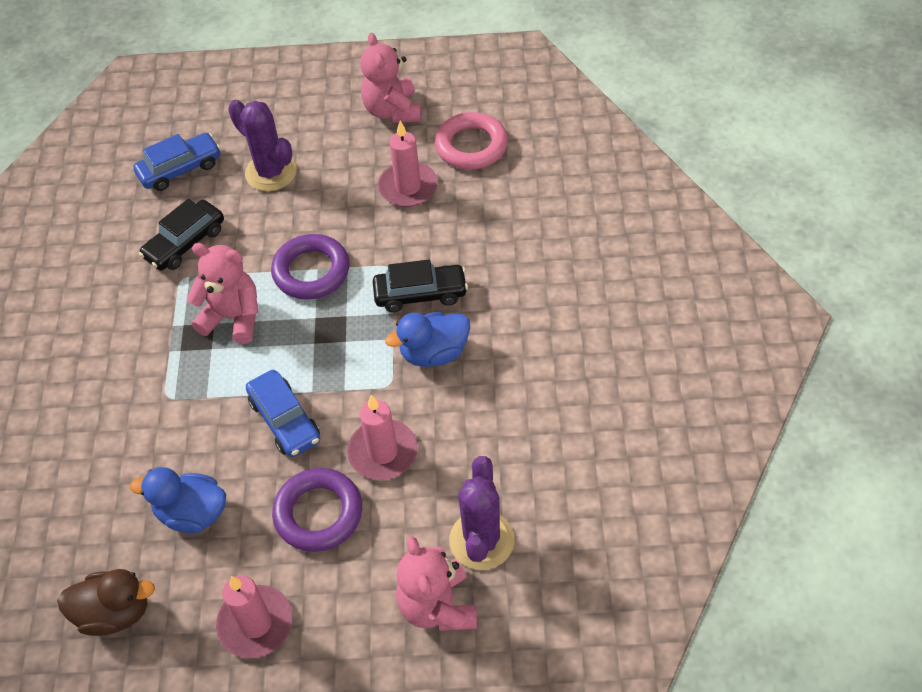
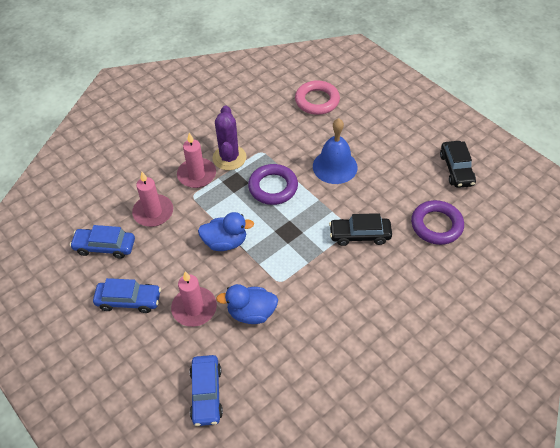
blue bell: 0 -> 1
blue car: 2 -> 3
brown duck: 1 -> 0
pink teddy bear: 3 -> 0
purple cactus: 2 -> 1

